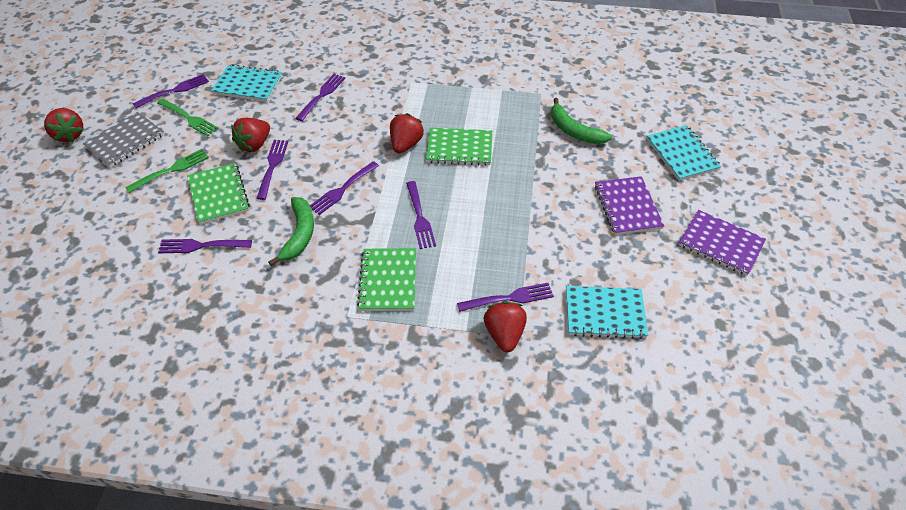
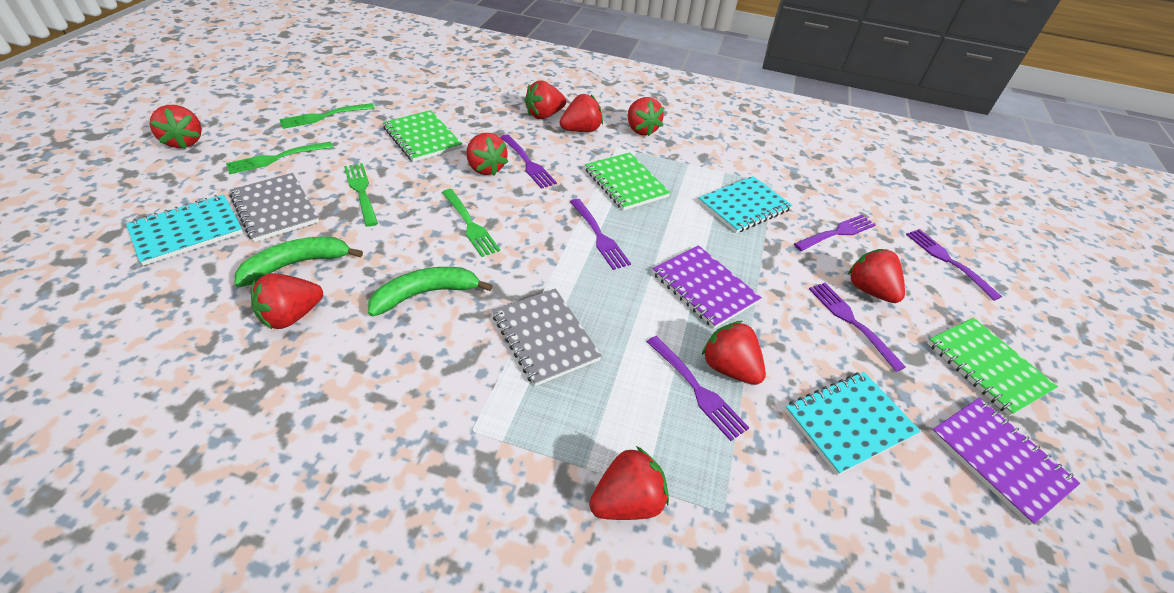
green fork: 2 -> 4
grey notebook: 1 -> 2
purple fork: 7 -> 6
red strawberry: 4 -> 9

